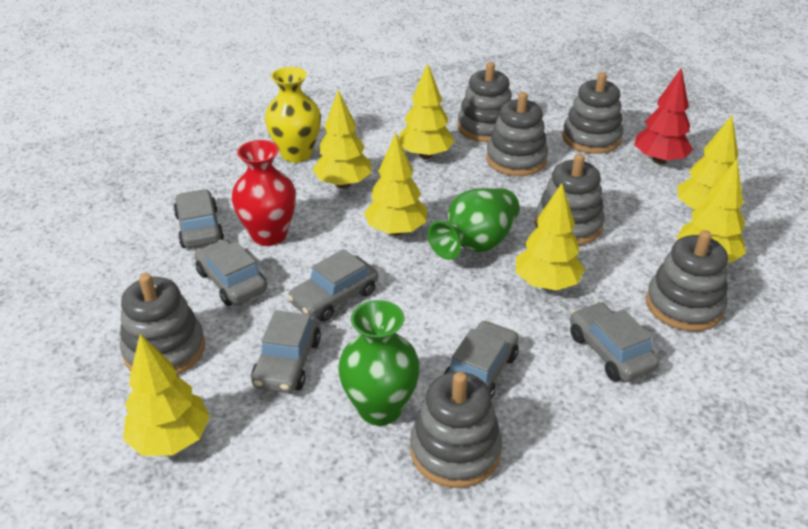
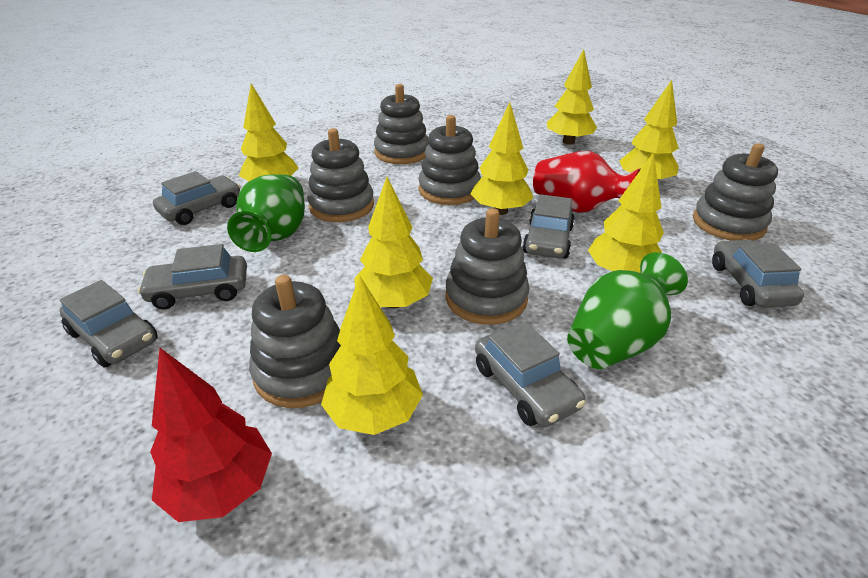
grey stacking toy: 7 -> 6
yellow vase: 1 -> 0

